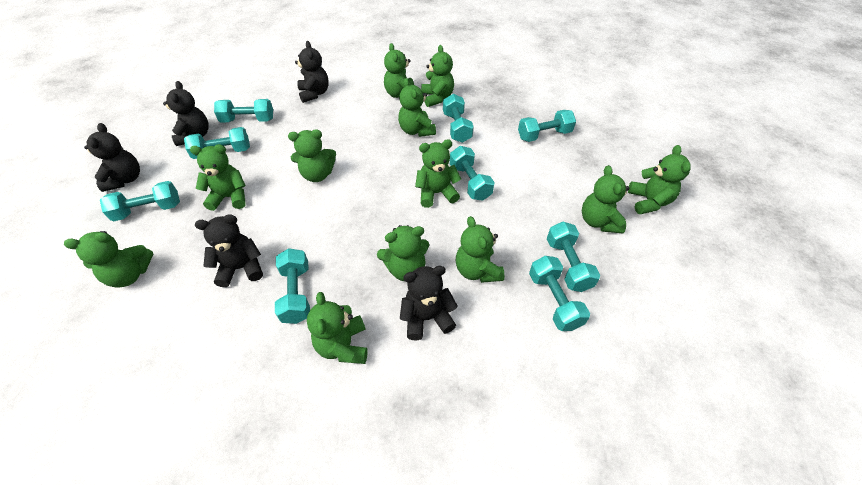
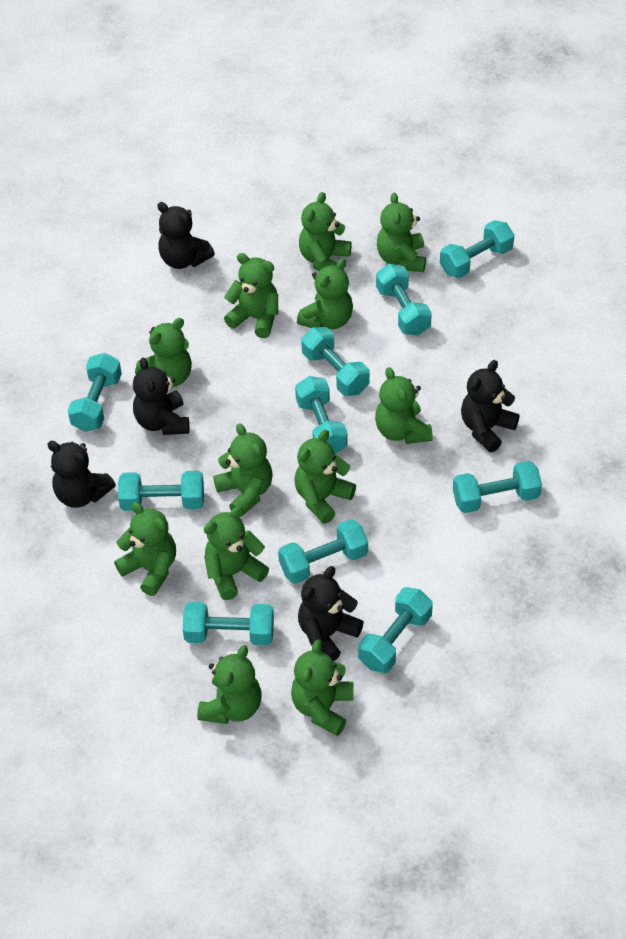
turquoise dumbbell: 9 -> 10

